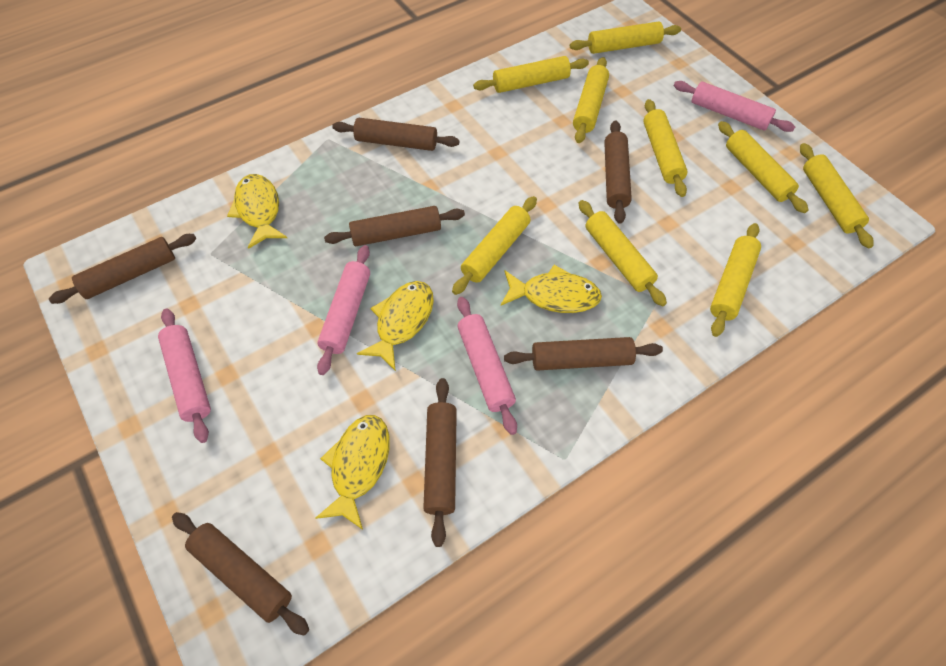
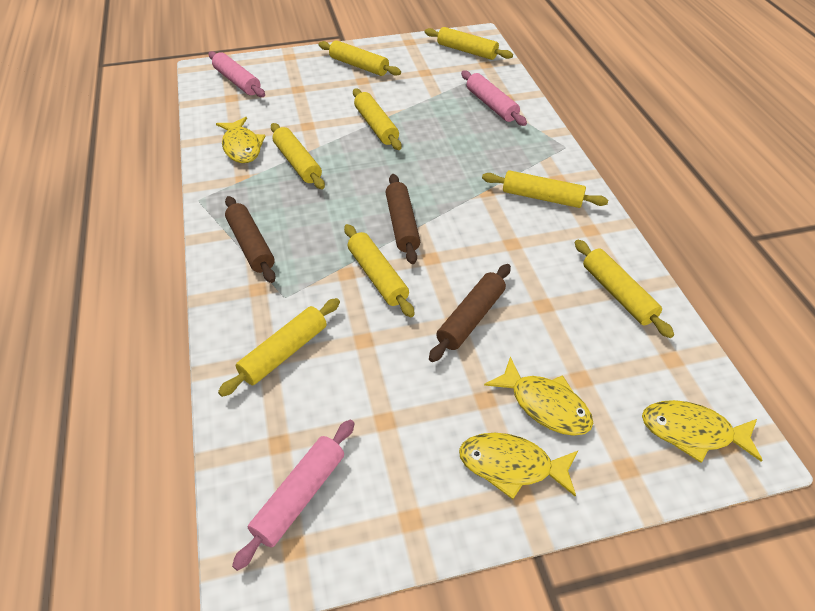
brown rolling pin: 7 -> 3
pink rolling pin: 4 -> 3
yellow rolling pin: 9 -> 8

